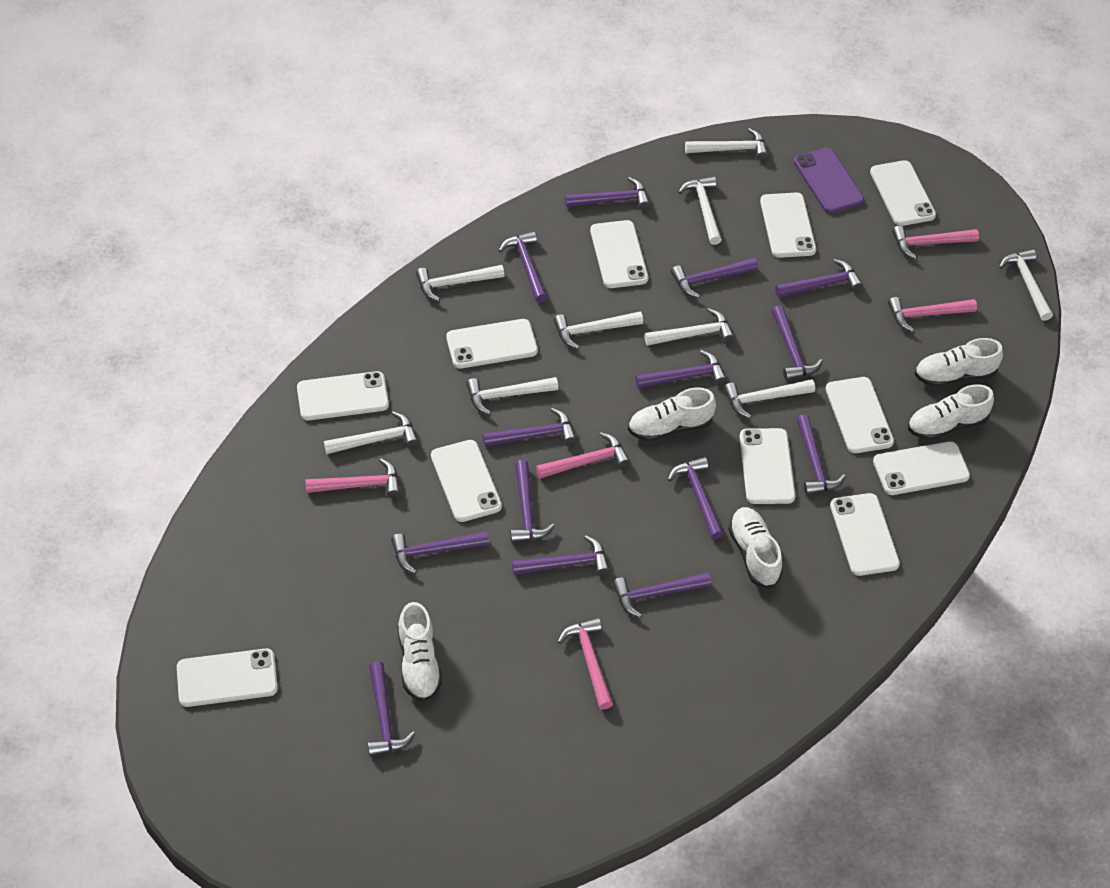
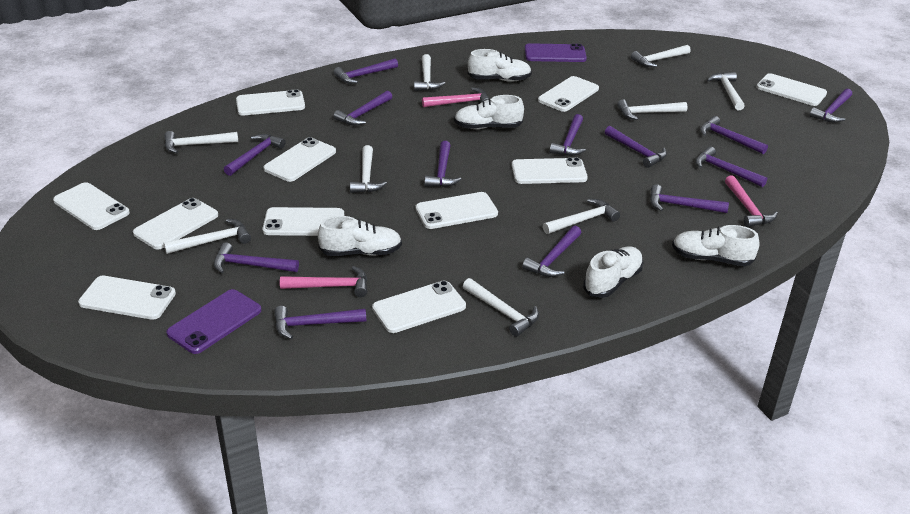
pink hammer: 5 -> 3
purple hammer: 14 -> 13
purple phone: 1 -> 2

